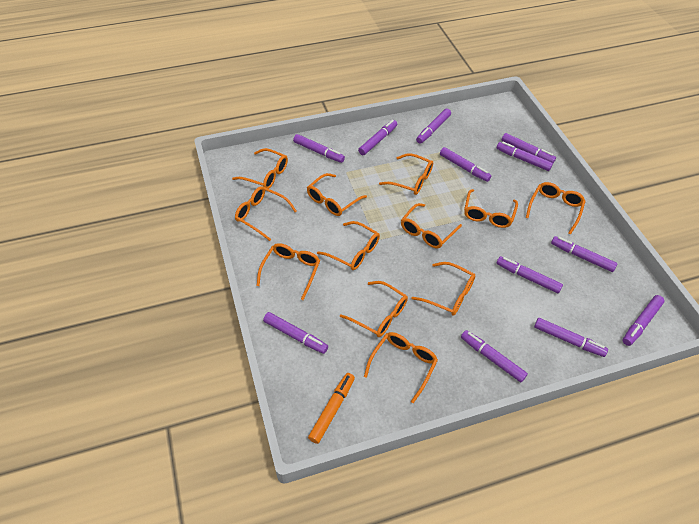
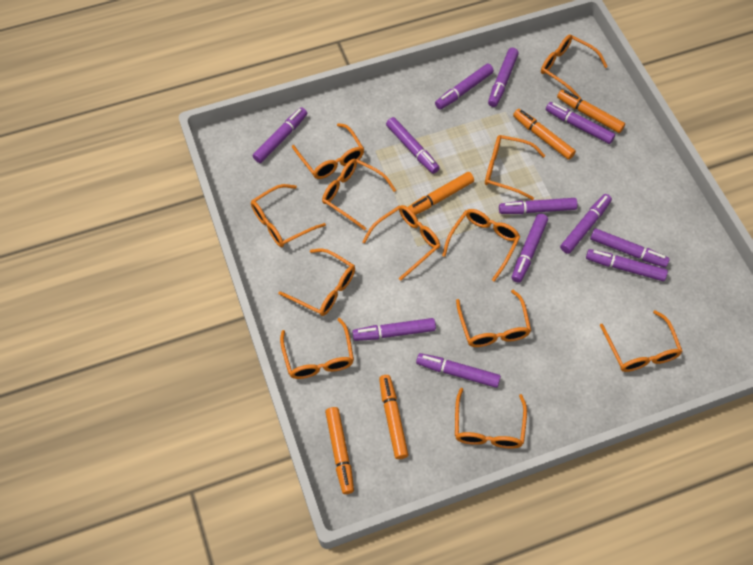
orange marker: 1 -> 5

